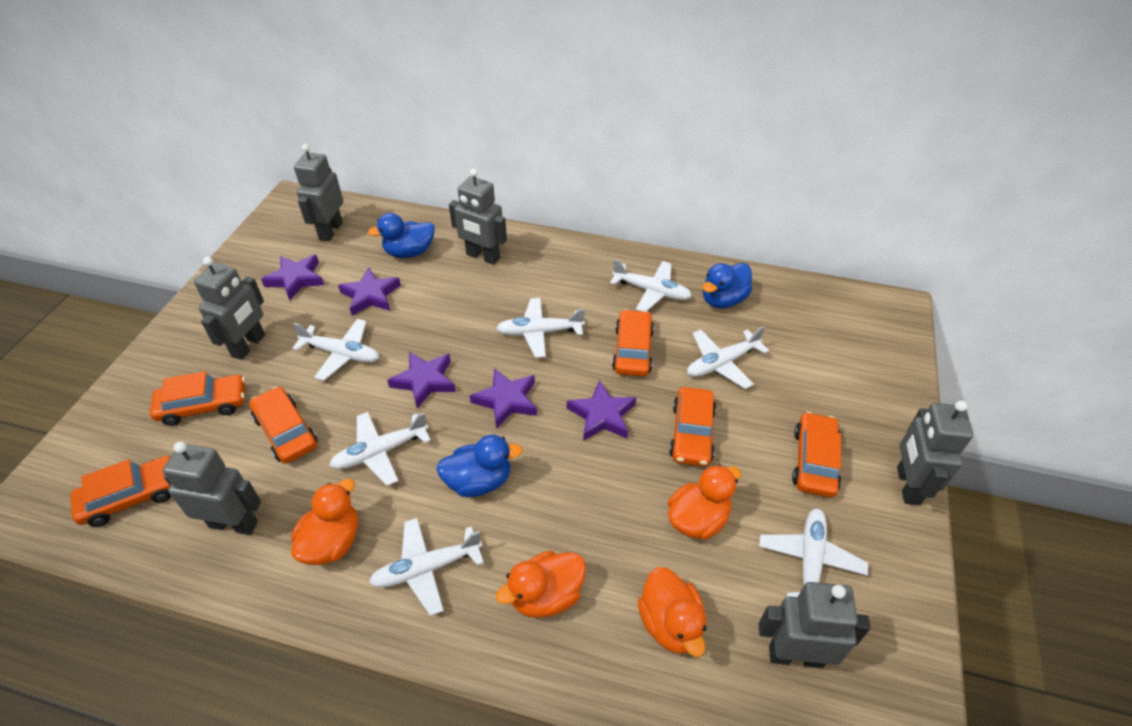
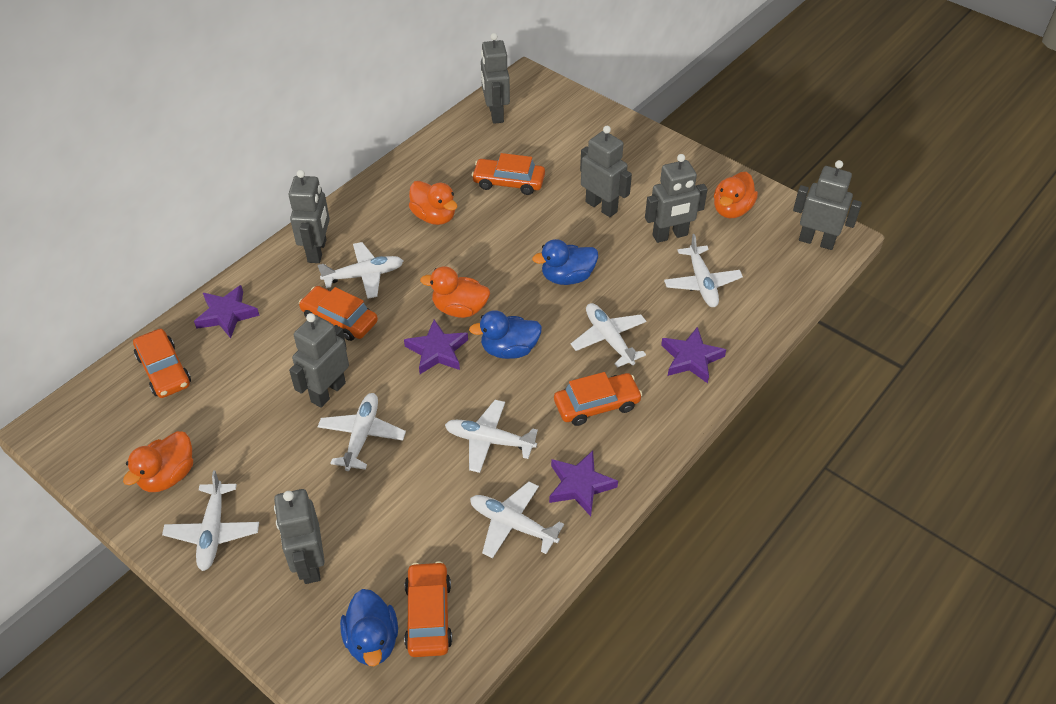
grey robot: 6 -> 7
orange car: 6 -> 5
purple star: 5 -> 4

